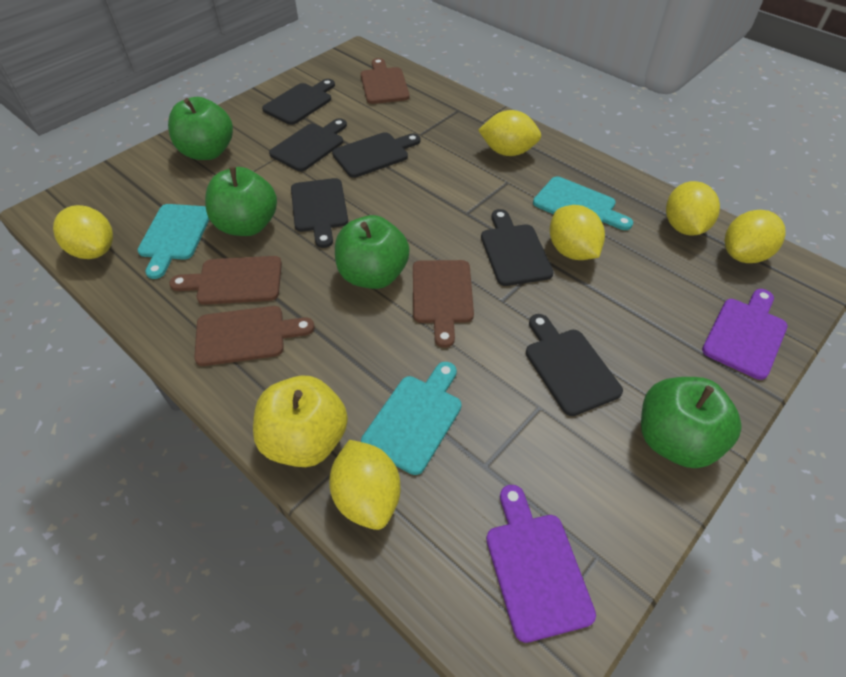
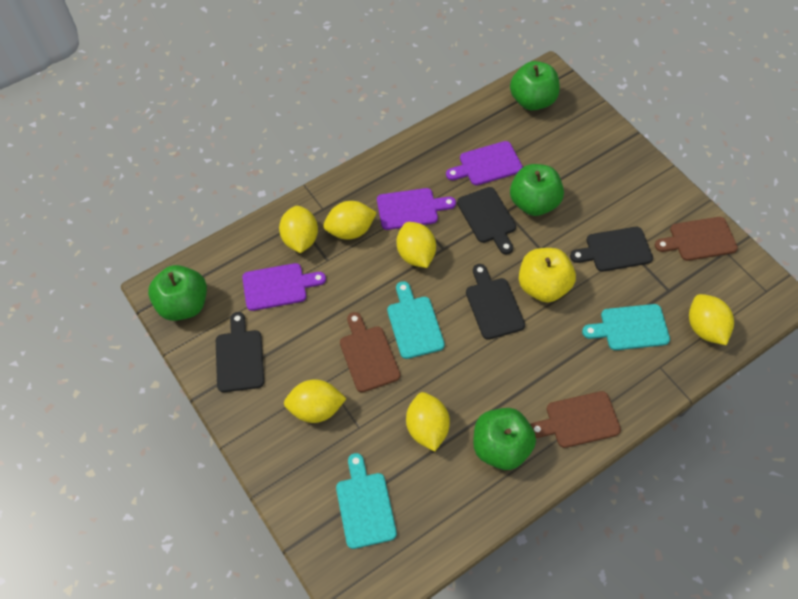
black cutting board: 6 -> 4
brown cutting board: 4 -> 3
purple cutting board: 2 -> 3

